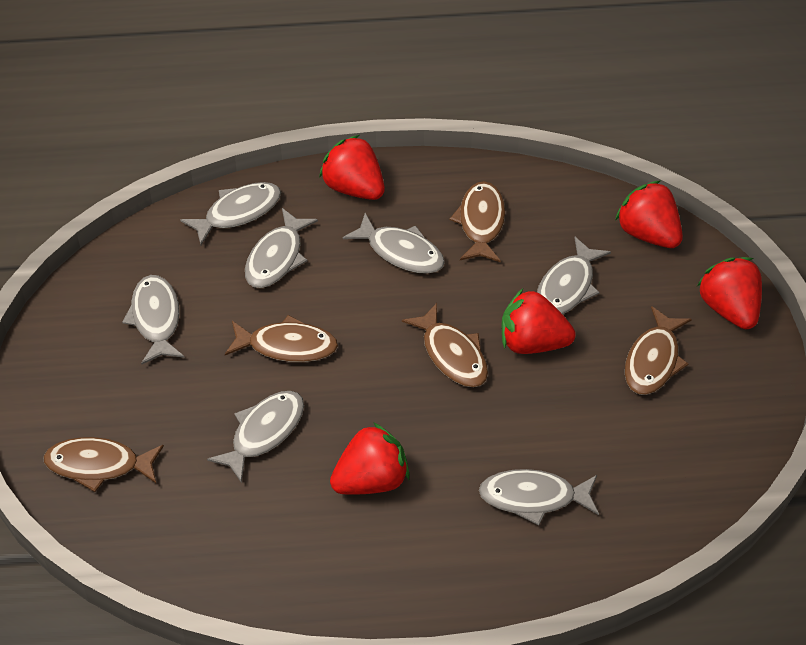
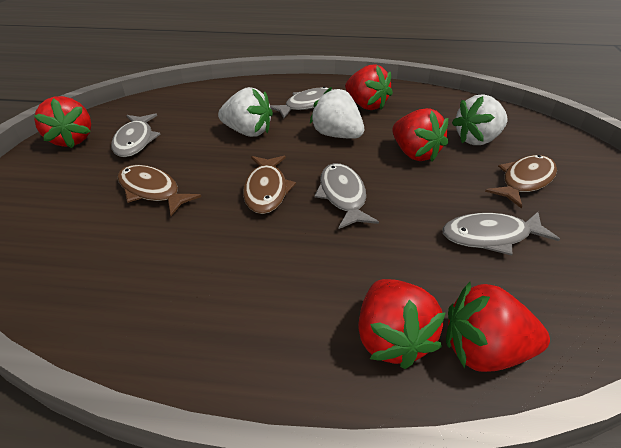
brown fish: 5 -> 3
grey fish: 7 -> 4
white strawberry: 0 -> 3

